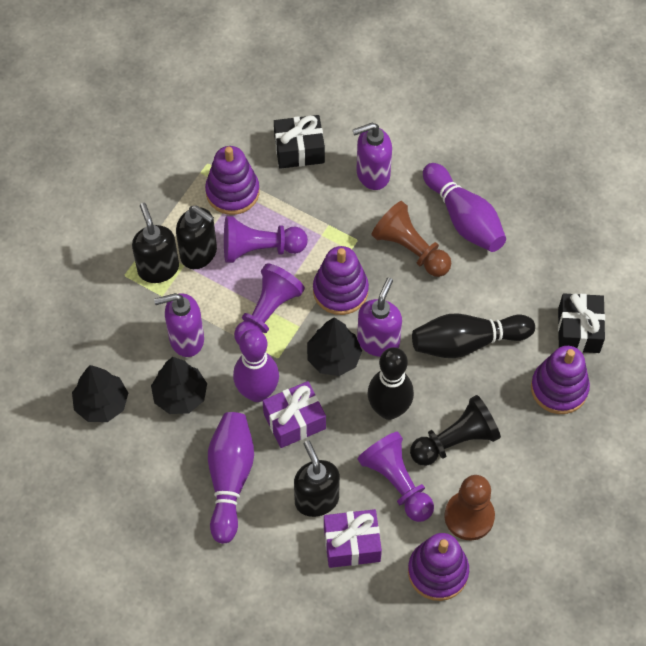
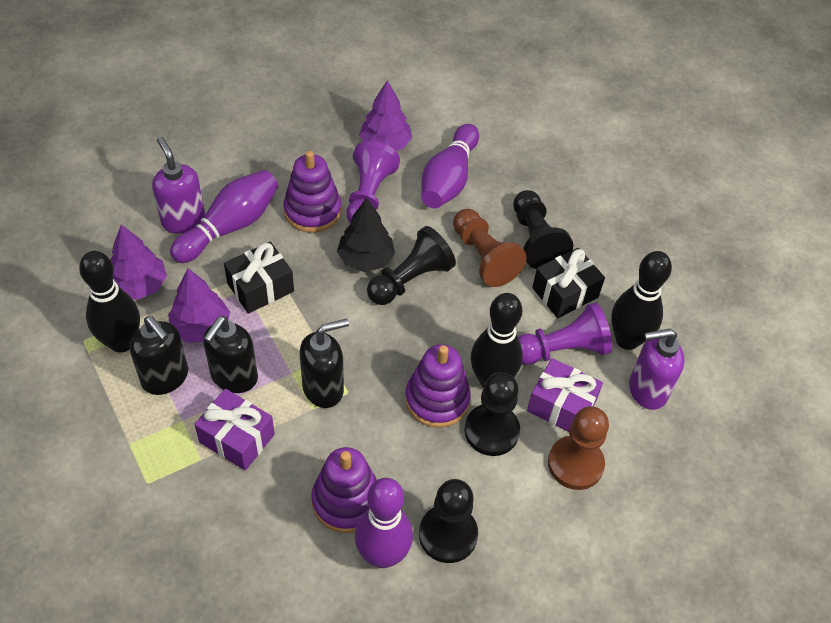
black bowling pin: 2 -> 3
black pawn: 1 -> 4
black tree: 3 -> 1
purple pawn: 3 -> 2
purple soap dispenser: 3 -> 2
purple stacking toy: 4 -> 3
purple tree: 0 -> 3

